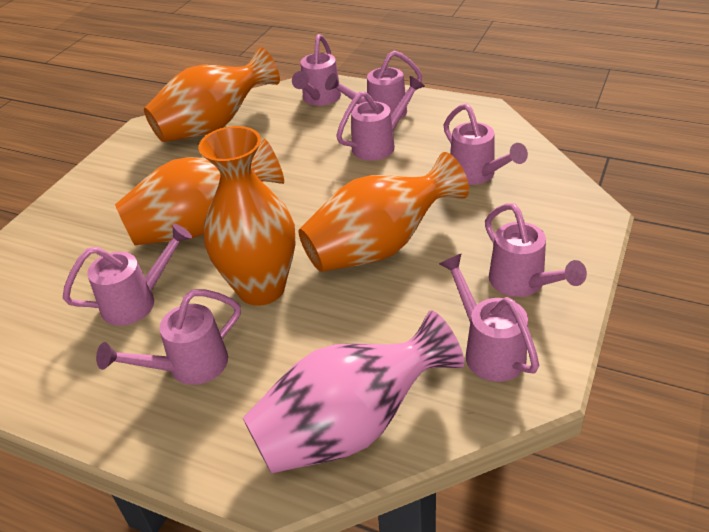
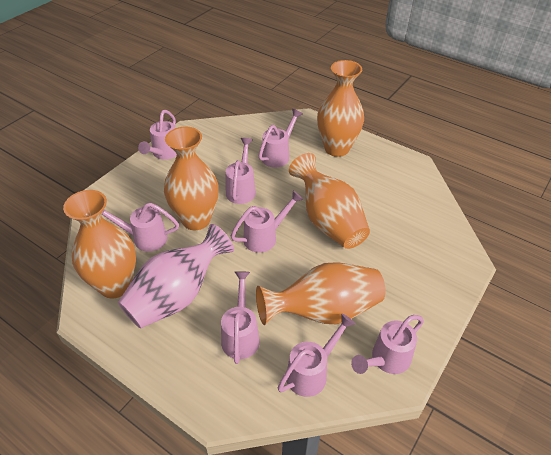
orange vase: 4 -> 5

